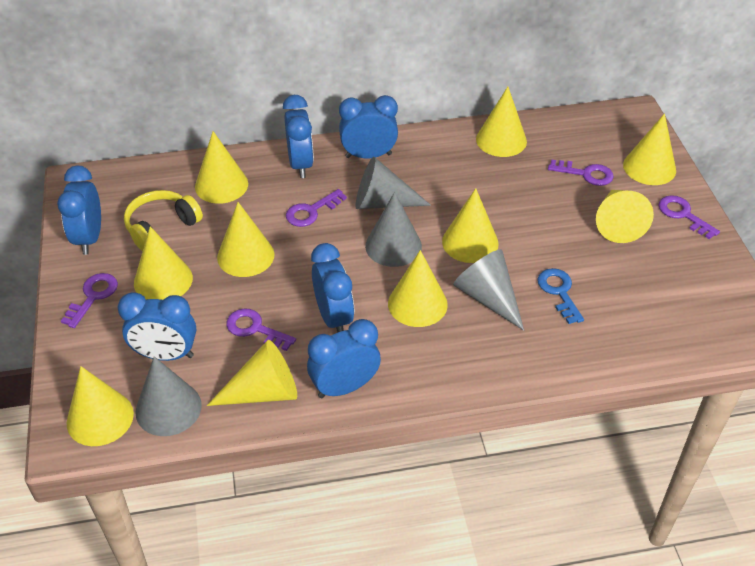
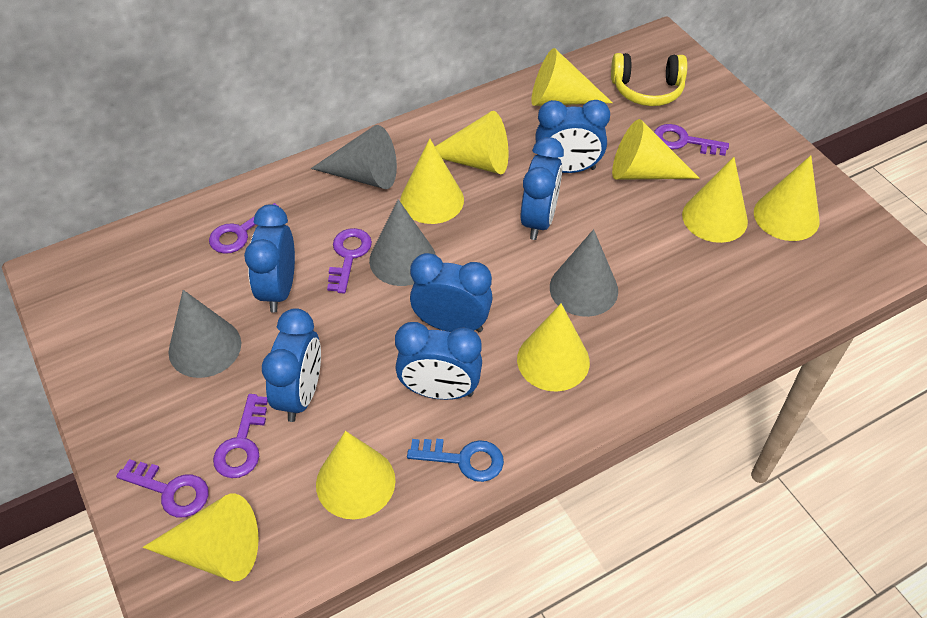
yellow cone: 10 -> 9

